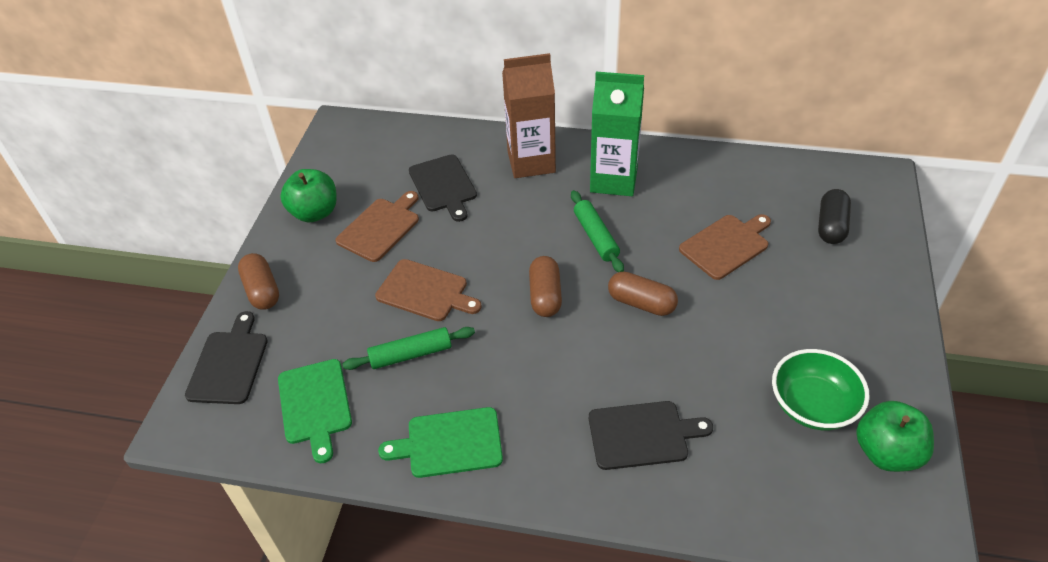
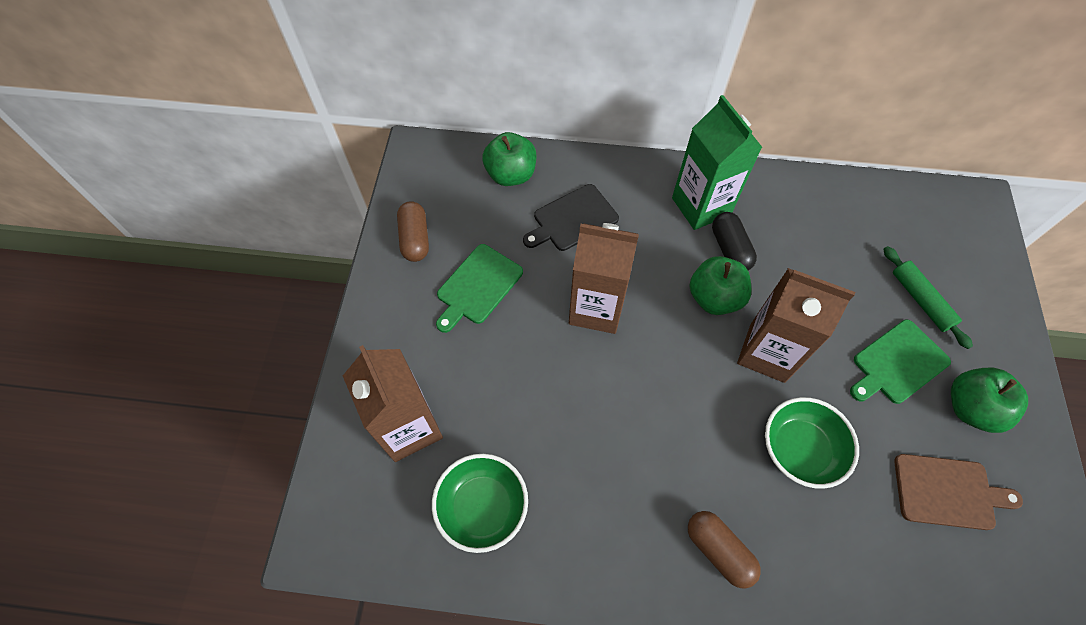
black cutting board: 3 -> 1
brown capsule: 3 -> 2
brown carton: 1 -> 3
brown cutting board: 3 -> 1
green apple: 2 -> 3
green bowl: 1 -> 2
green rolling pin: 2 -> 1

